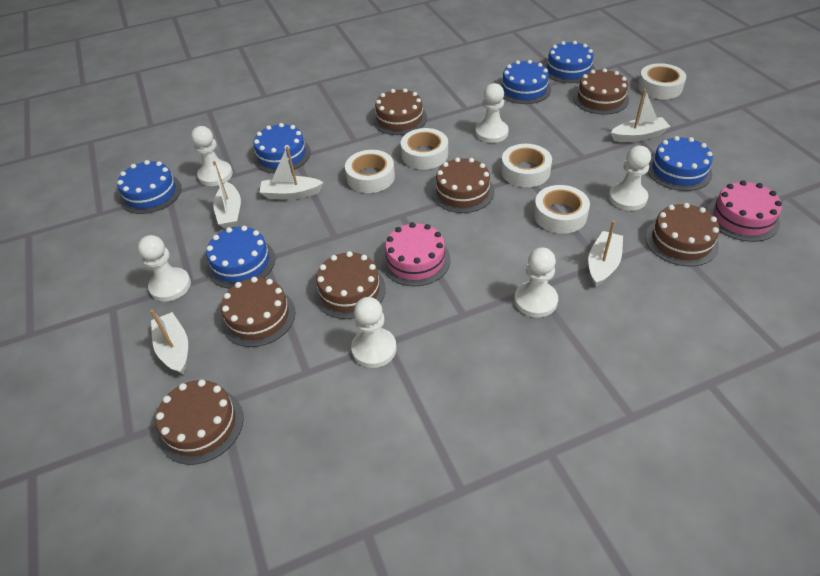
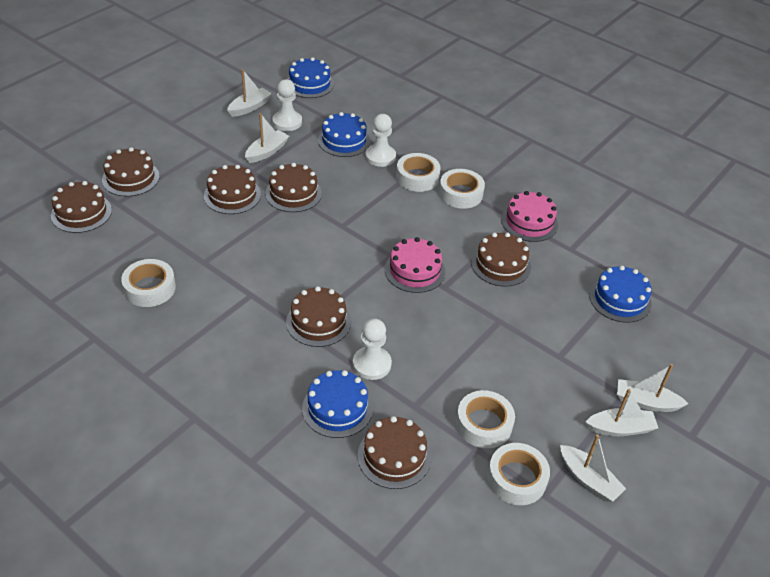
blue cake: 6 -> 4
white pawn: 6 -> 3

